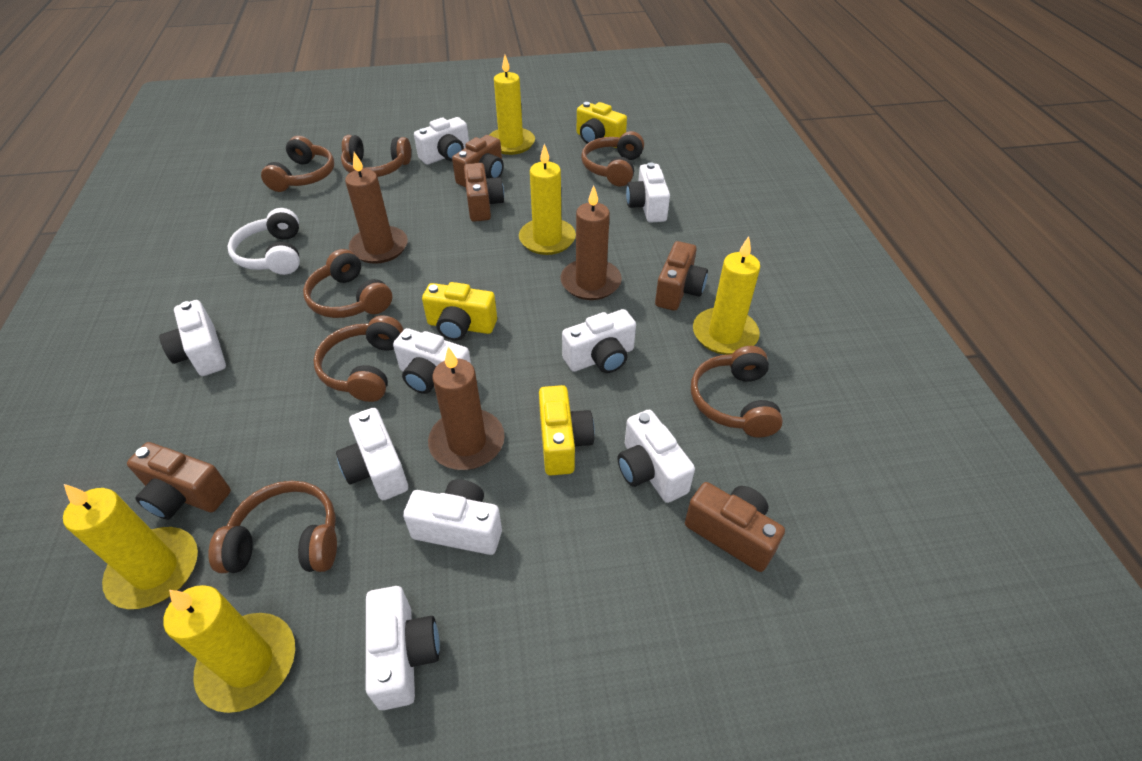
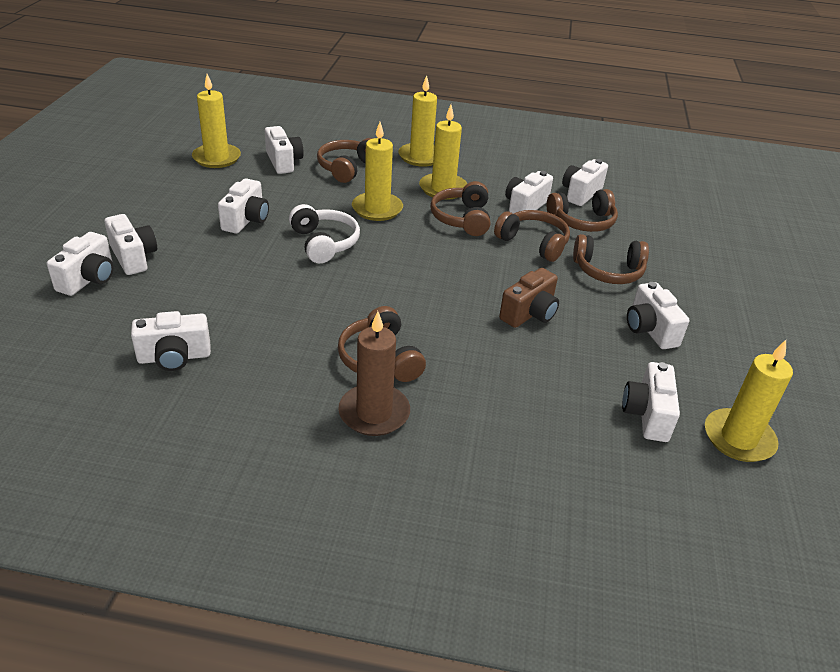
brown camera: 5 -> 1
brown candle: 3 -> 1
brown headphones: 7 -> 6
yellow camera: 3 -> 0

